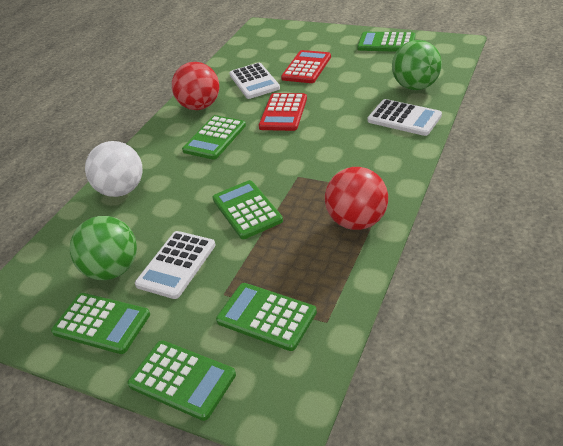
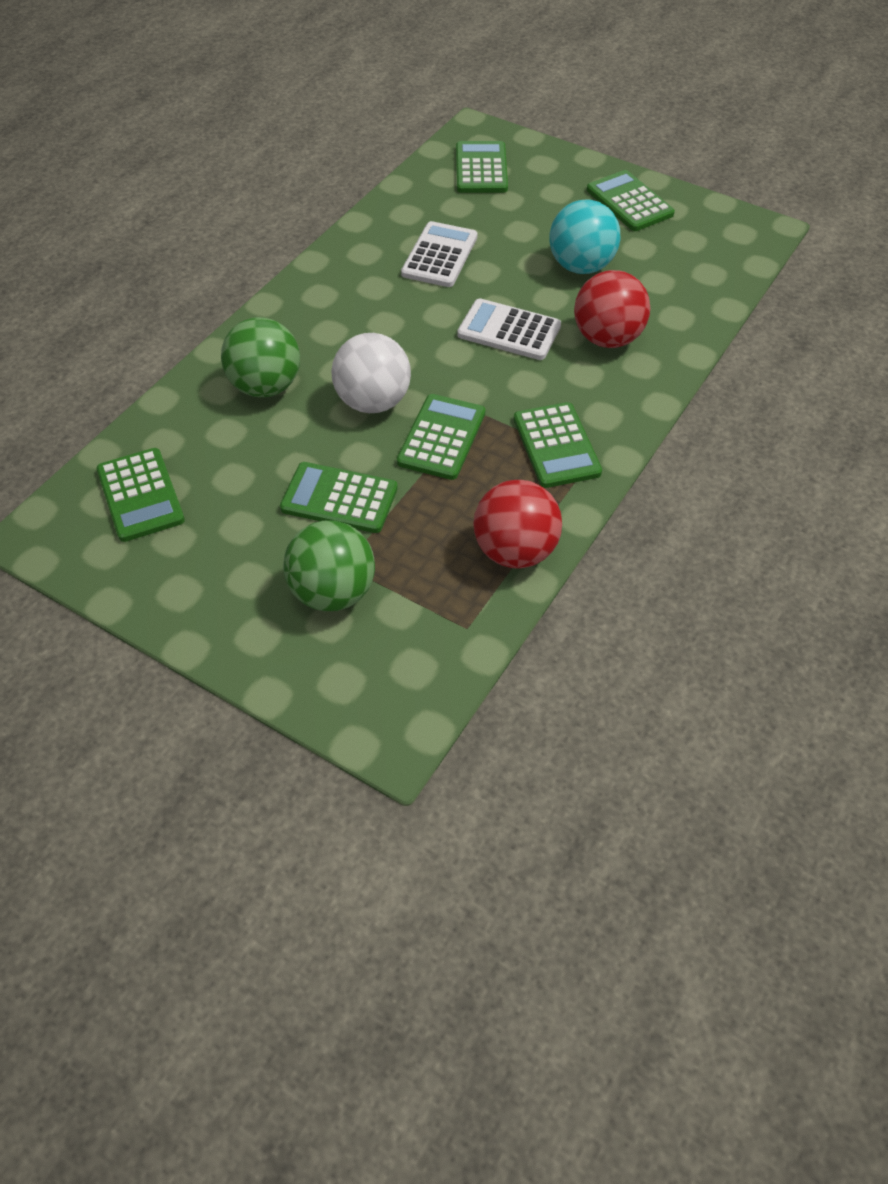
red calculator: 2 -> 0
turquoise ball: 0 -> 1
white calculator: 3 -> 2

